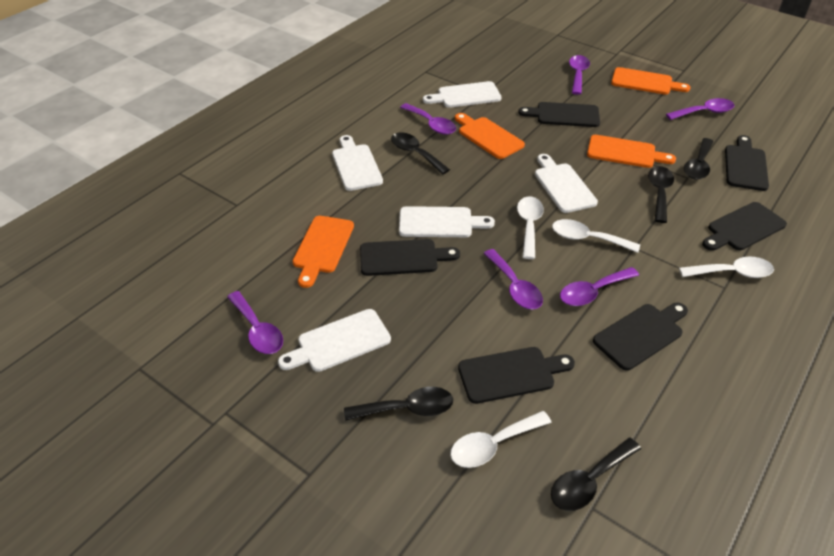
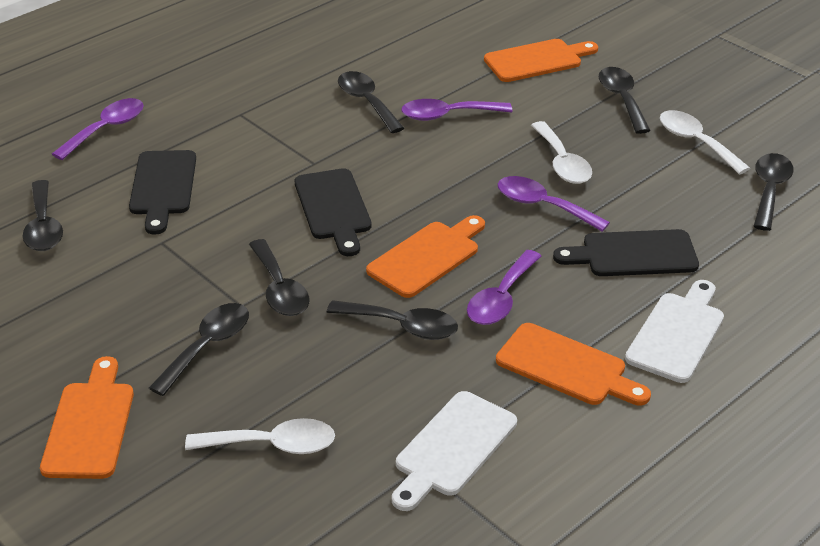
black cutting board: 6 -> 3
black spoon: 5 -> 7
purple spoon: 6 -> 4
white cutting board: 5 -> 2
white spoon: 4 -> 3

